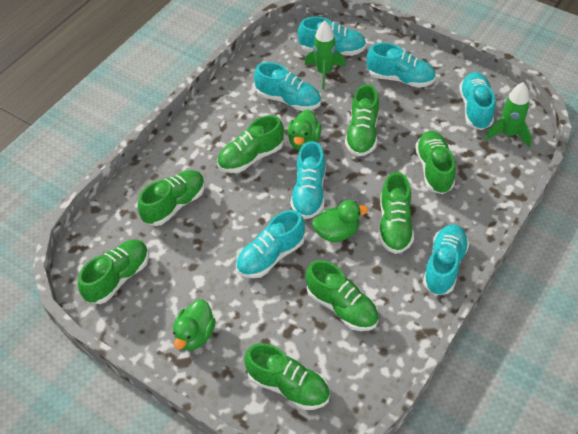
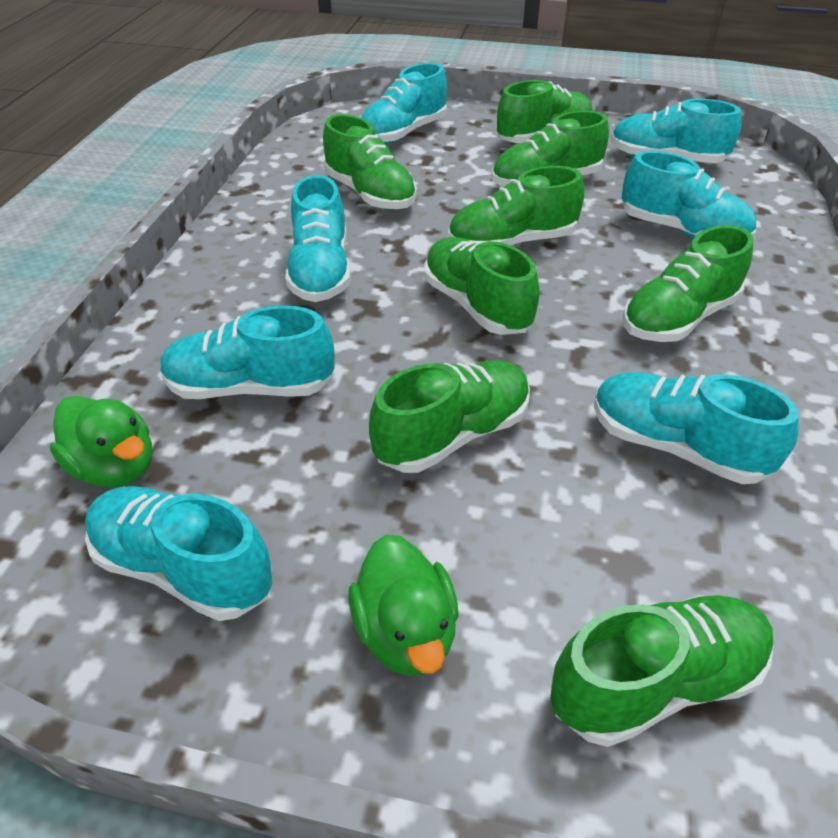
green duck: 3 -> 2
green rocket: 2 -> 0

